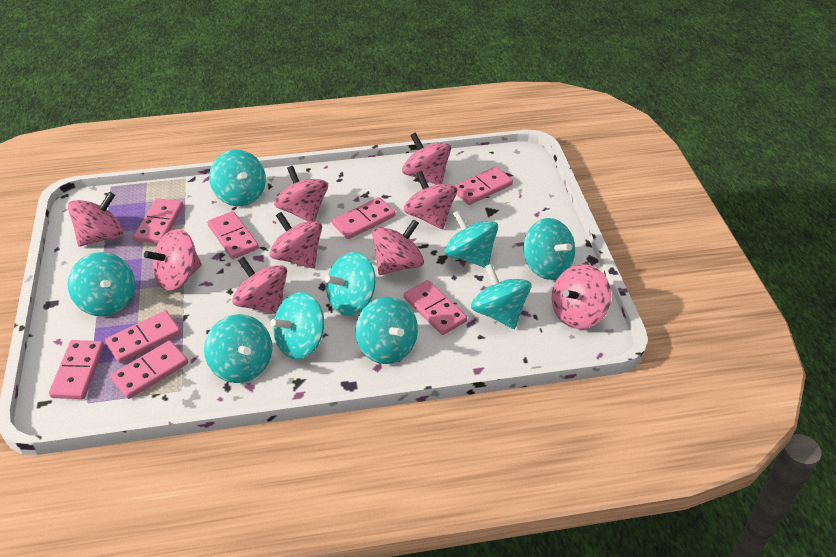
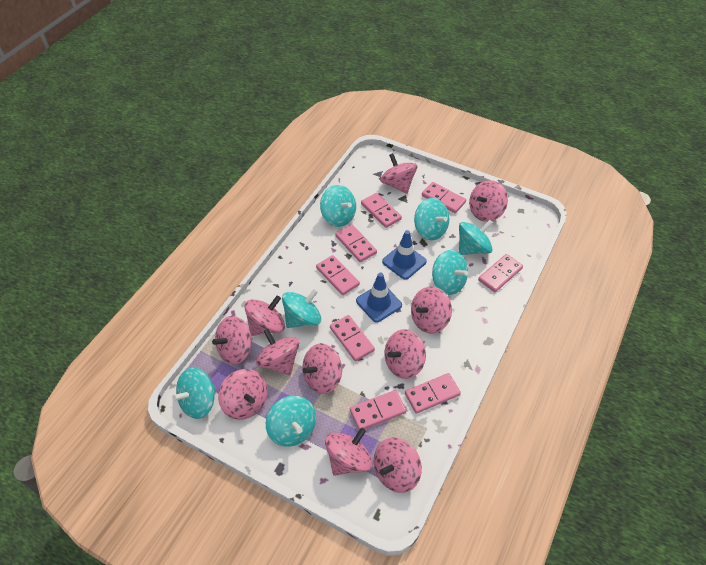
blue traffic cone: 0 -> 2
pink spinning top: 9 -> 11
turquoise spinning top: 9 -> 7

